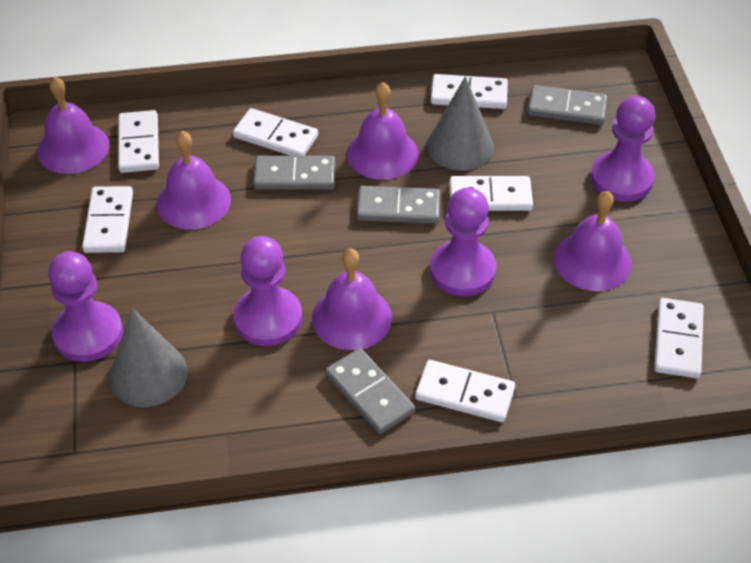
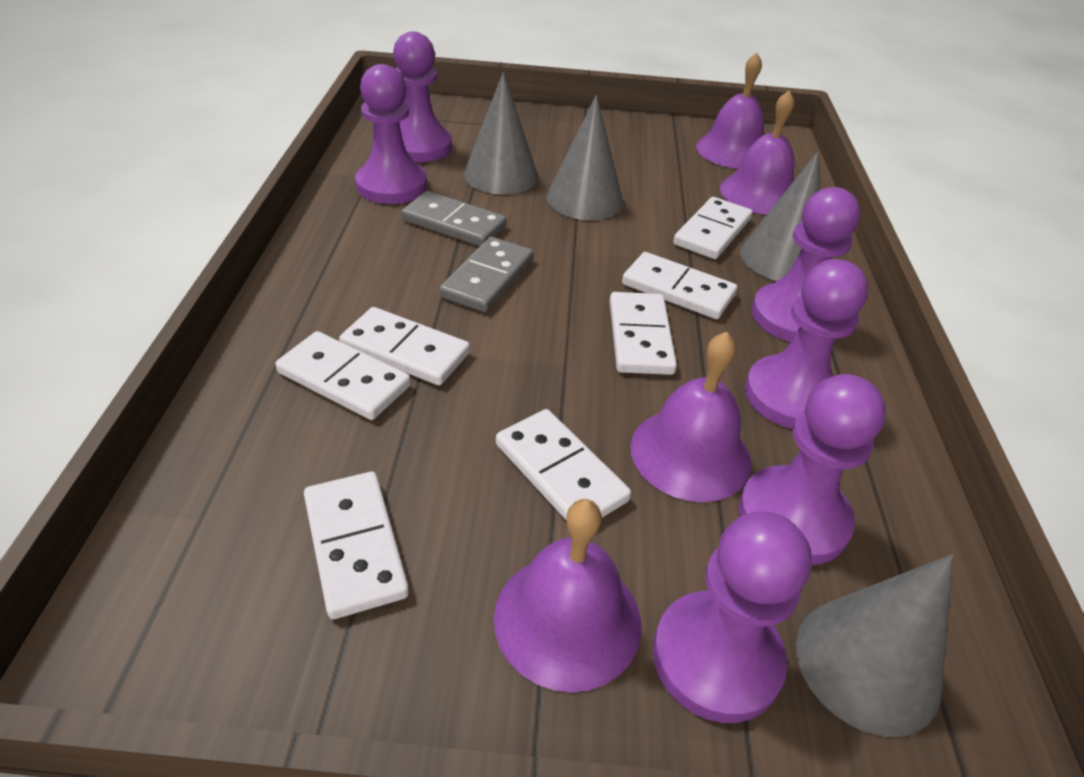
grey cone: 2 -> 4
grey domino: 4 -> 2
purple bell: 5 -> 4
purple pawn: 4 -> 6

